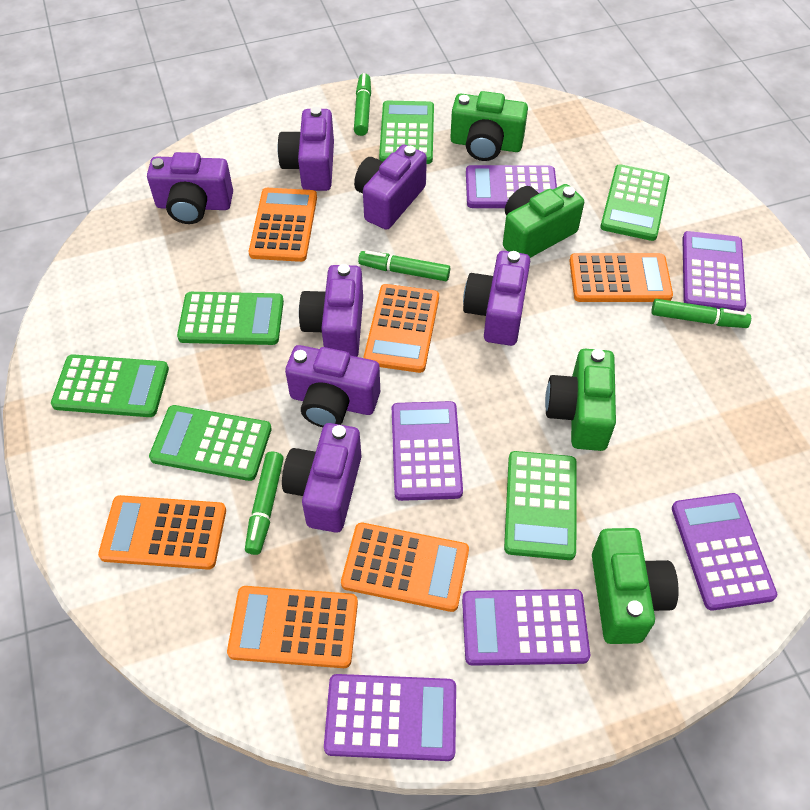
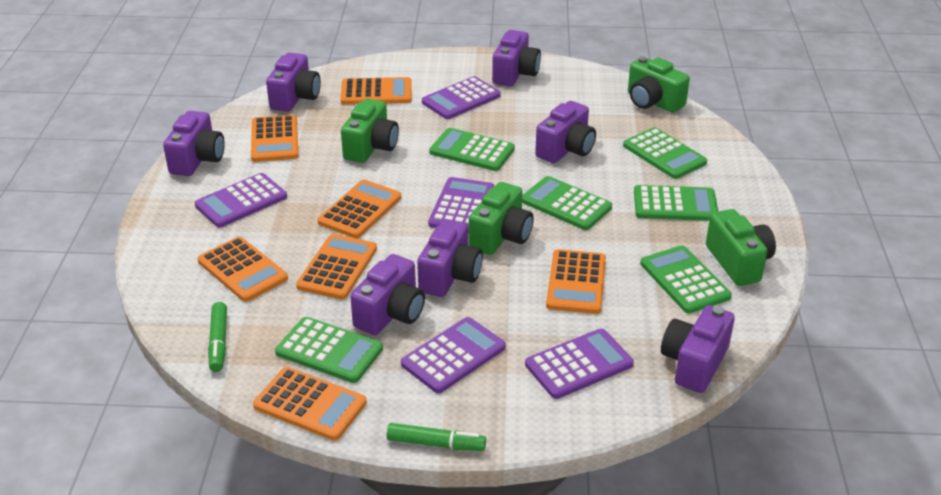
green marker: 4 -> 2
orange calculator: 6 -> 7
purple calculator: 6 -> 5

